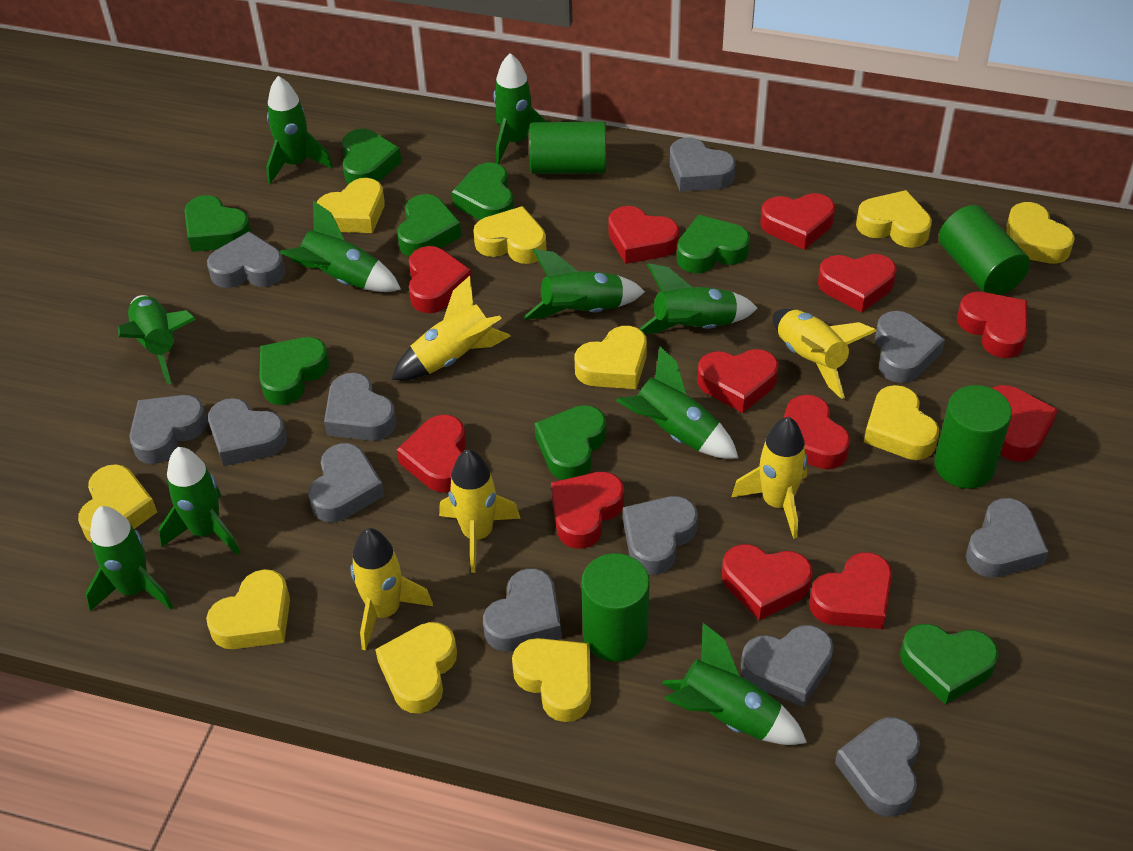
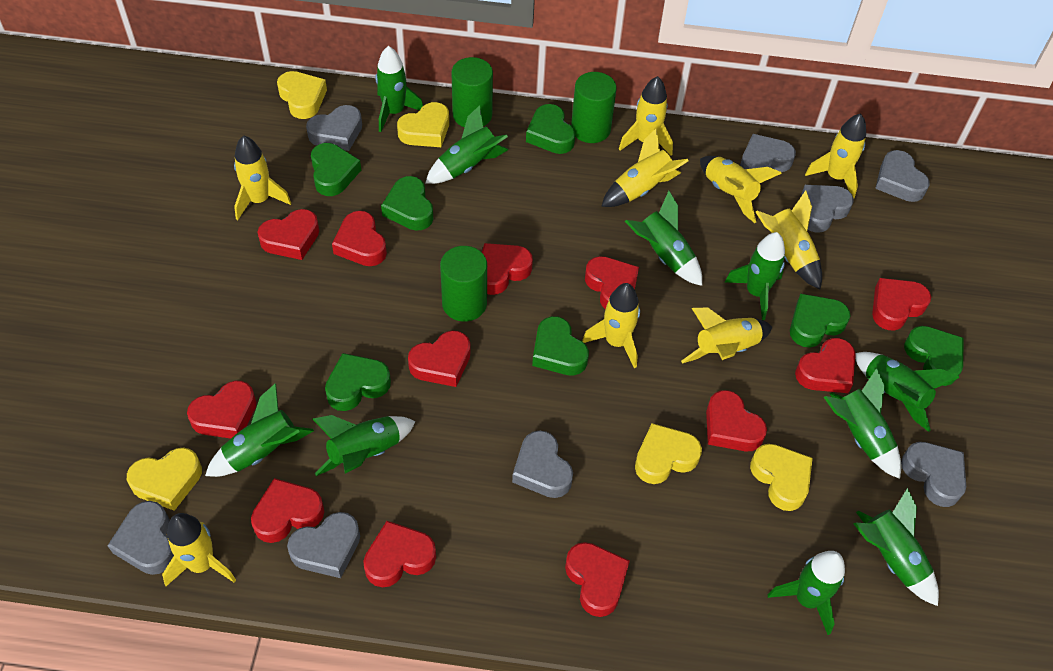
green cylinder: 4 -> 3
green heart: 8 -> 7
grey heart: 12 -> 8
yellow heart: 10 -> 5
yellow rocket: 5 -> 9

